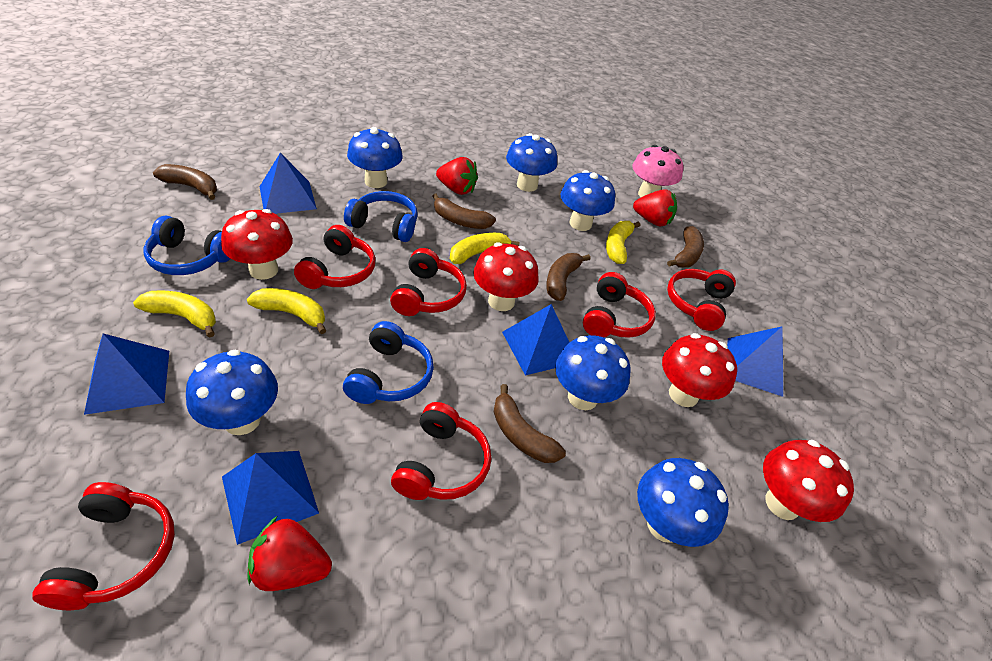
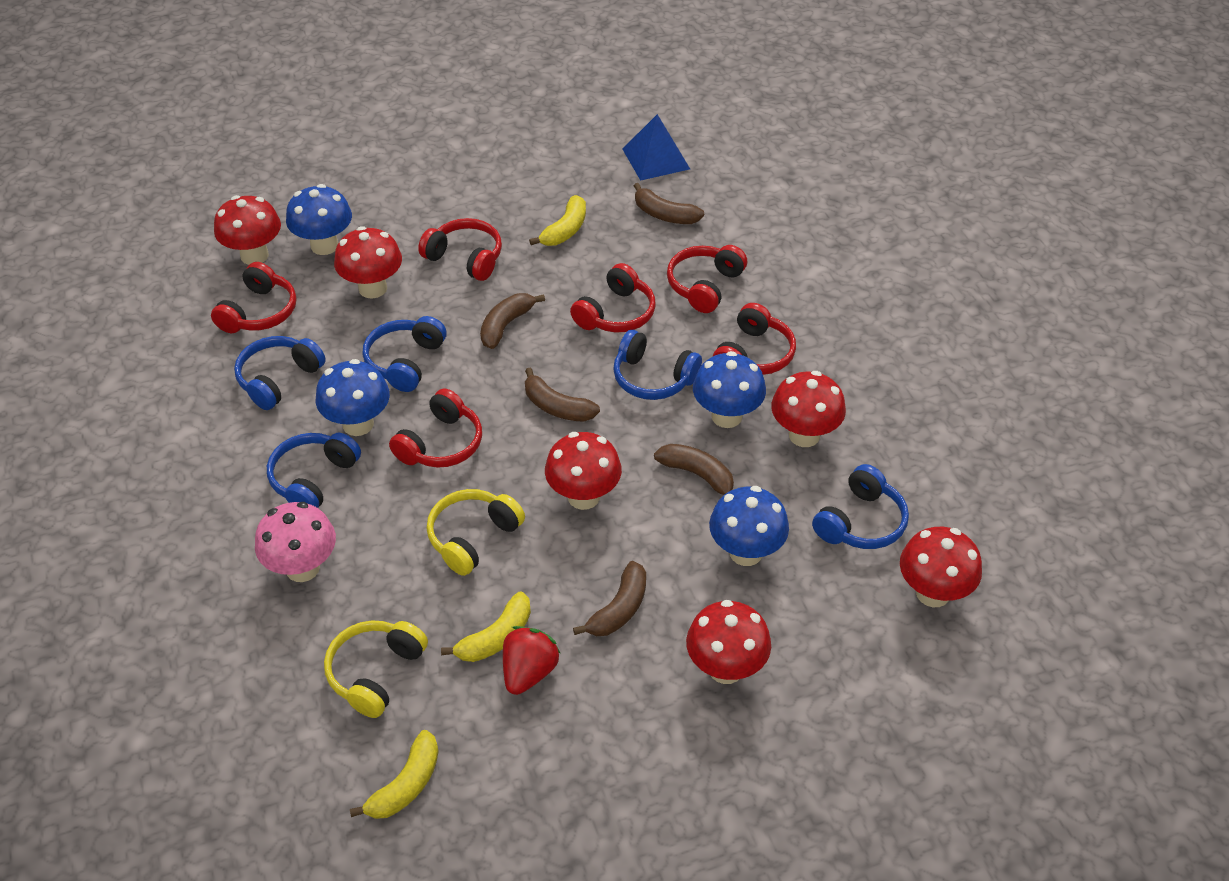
blue headphones: 3 -> 5
blue mushroom: 6 -> 4
blue pyramid: 5 -> 1
red mushroom: 4 -> 6
red strawberry: 3 -> 1
yellow banana: 4 -> 3
yellow headphones: 0 -> 2

